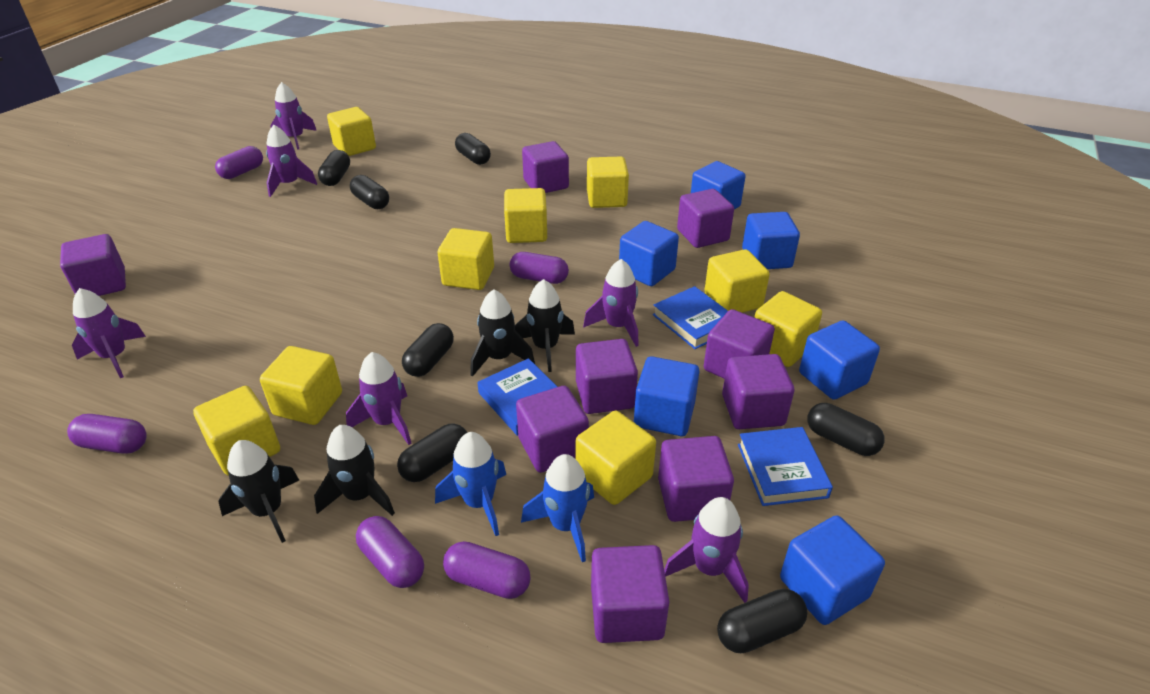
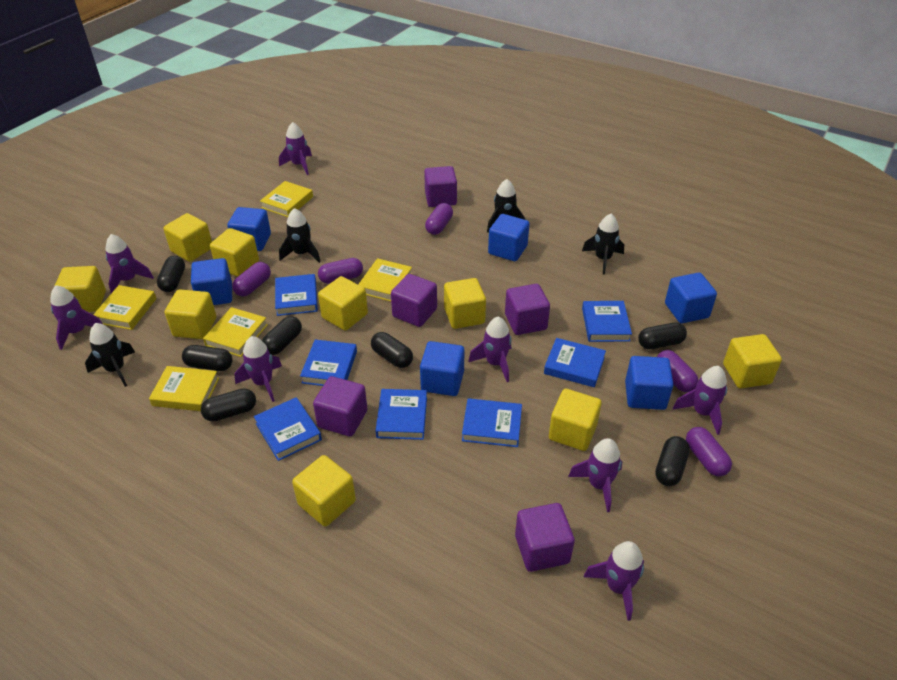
blue book: 3 -> 7
blue rocket: 2 -> 0
purple cube: 9 -> 5
purple rocket: 6 -> 8
yellow book: 0 -> 5

